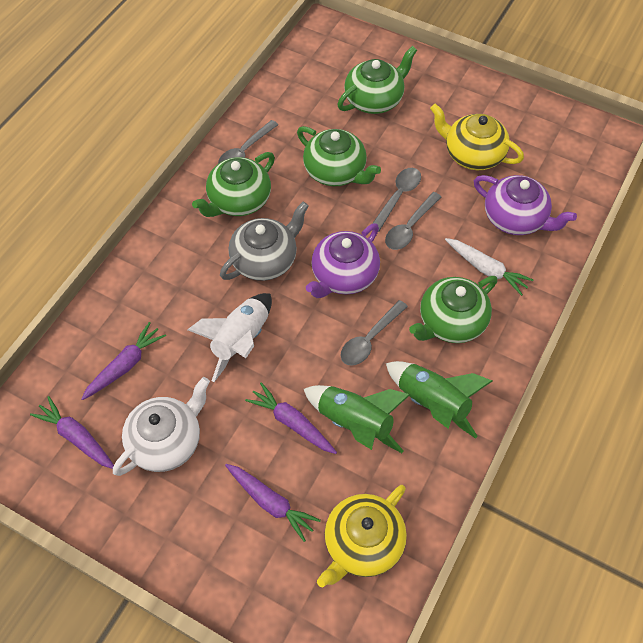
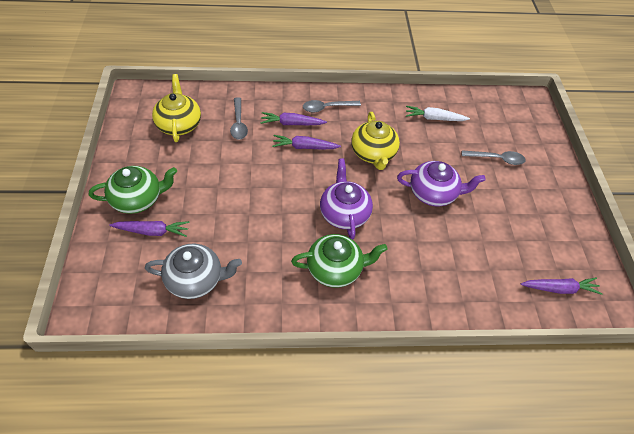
green rocket: 2 -> 0
green teapot: 4 -> 2
grey spoon: 4 -> 3
white rocket: 1 -> 0
white teapot: 1 -> 0

